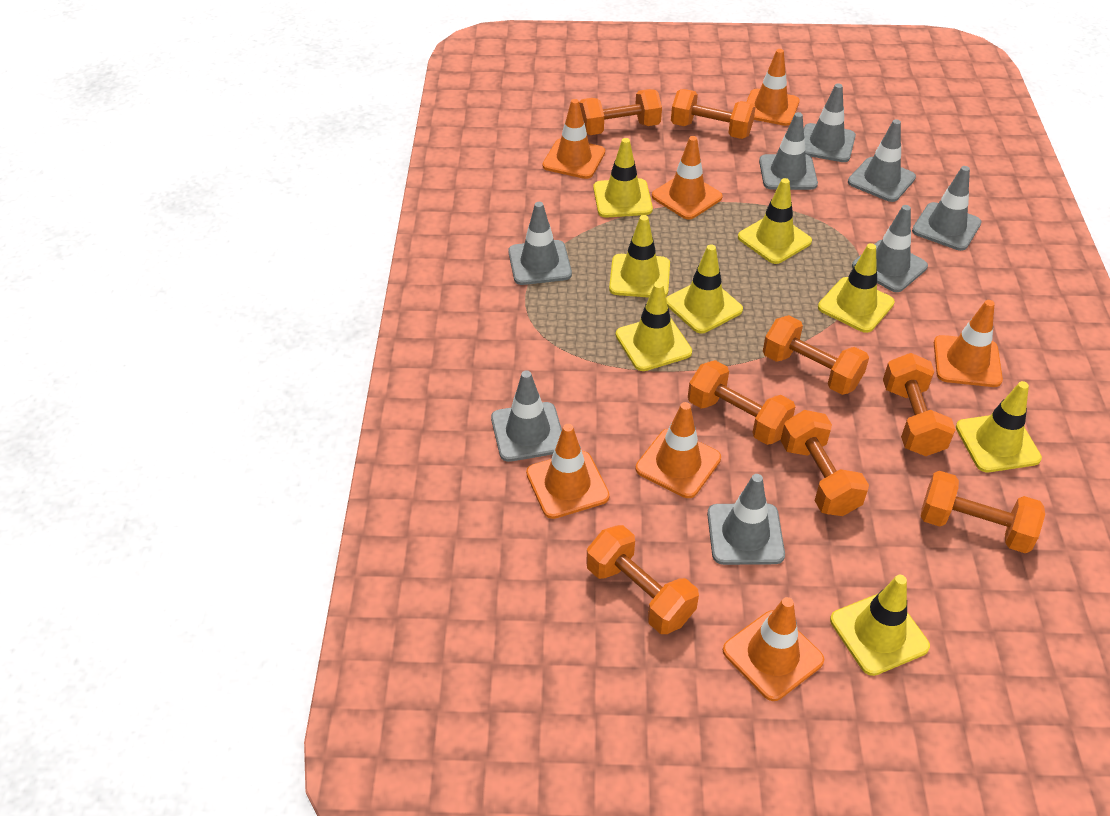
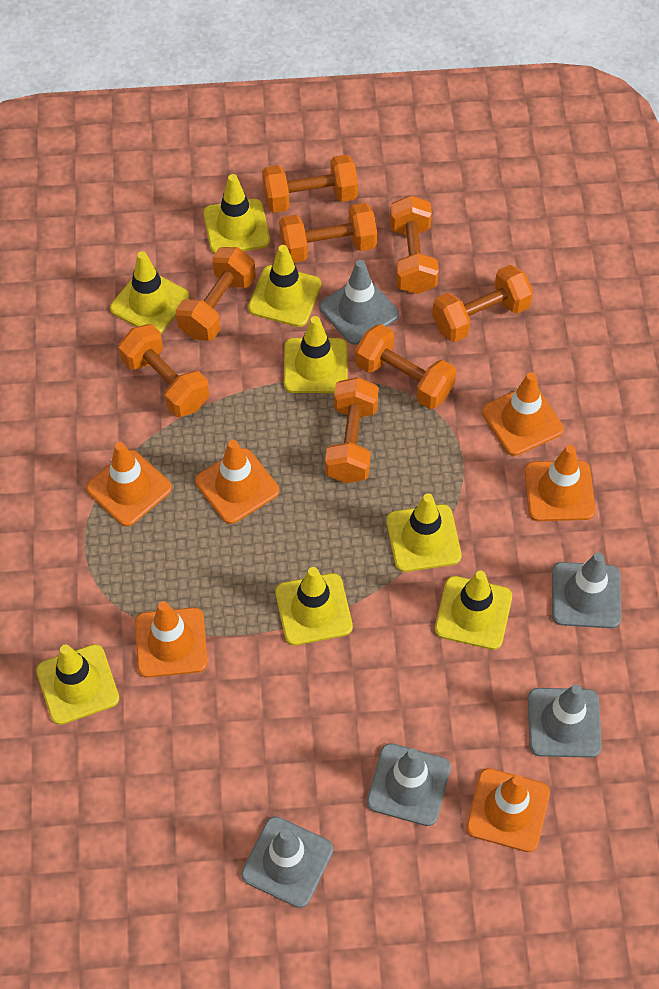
grey traffic cone: 8 -> 5
orange traffic cone: 7 -> 6

